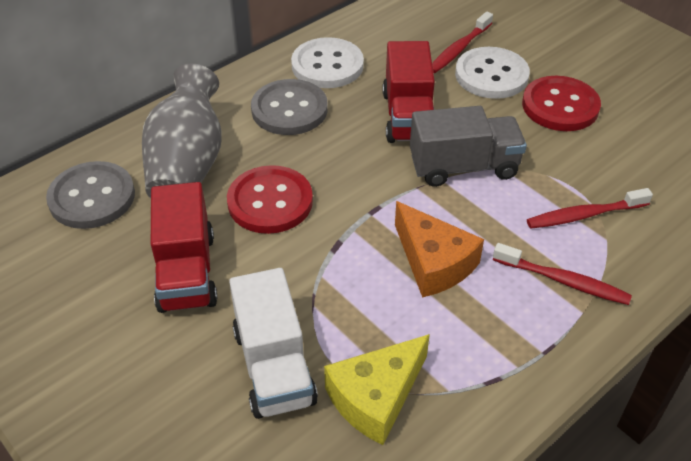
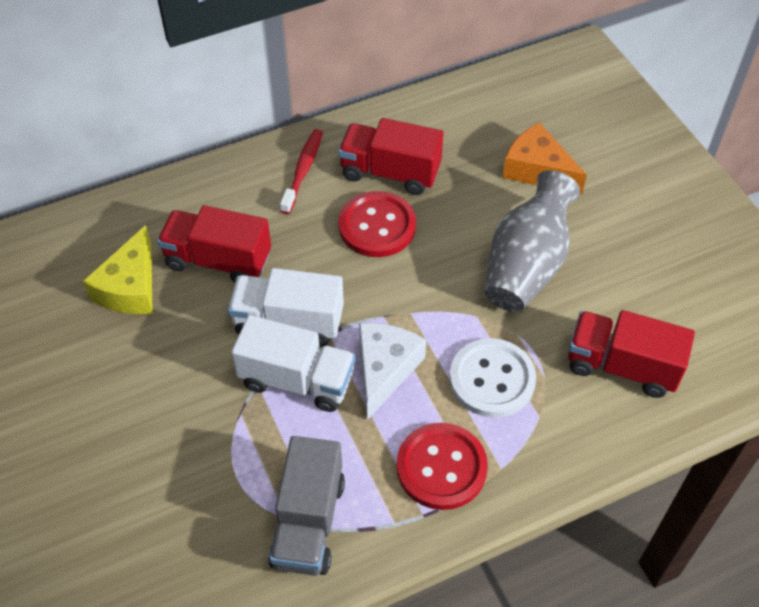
grey button: 2 -> 0
red toothbrush: 3 -> 1
red truck: 2 -> 3
white button: 2 -> 1
white cheese: 0 -> 1
white truck: 1 -> 2

